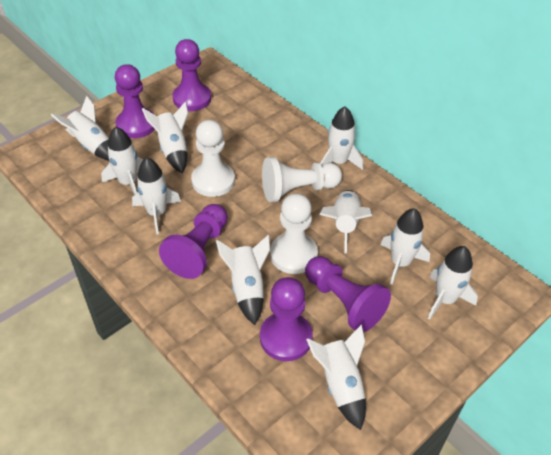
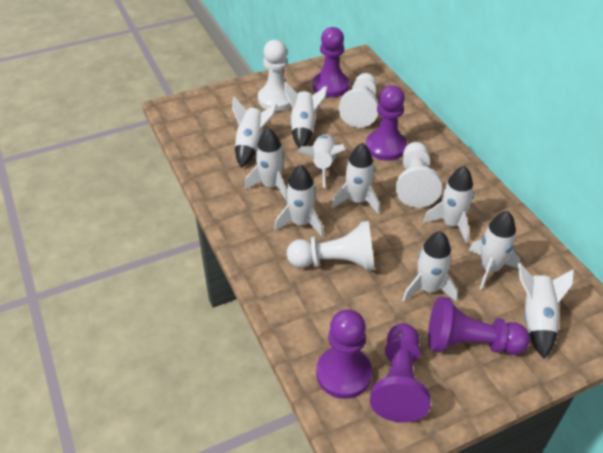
white pawn: 3 -> 4

